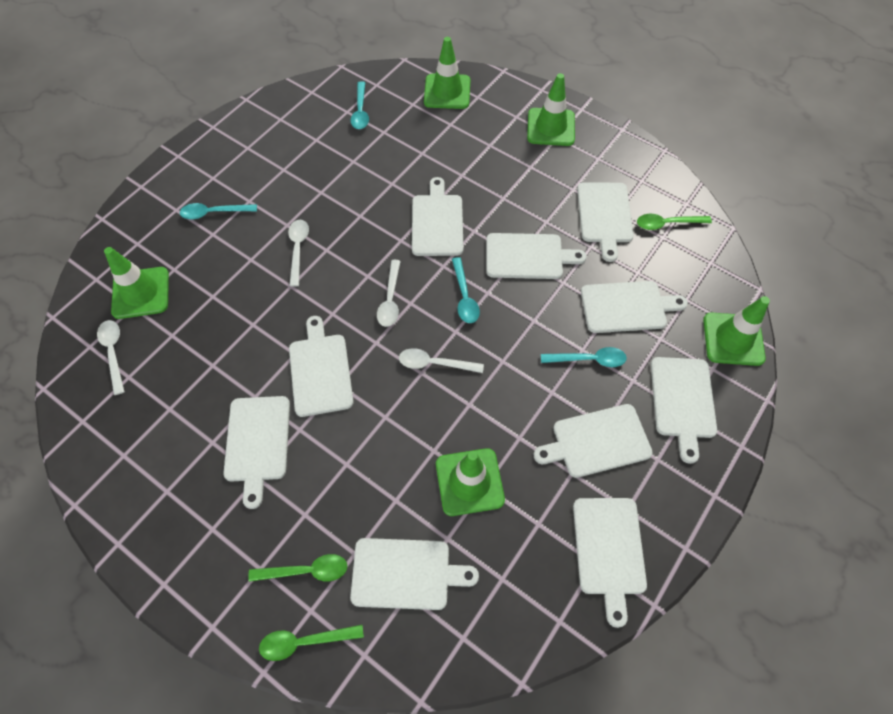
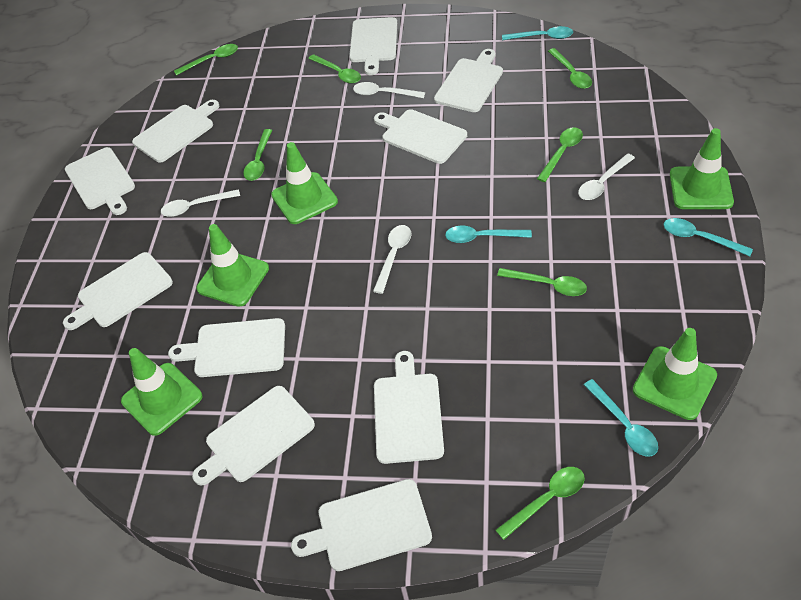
green spoon: 3 -> 7

